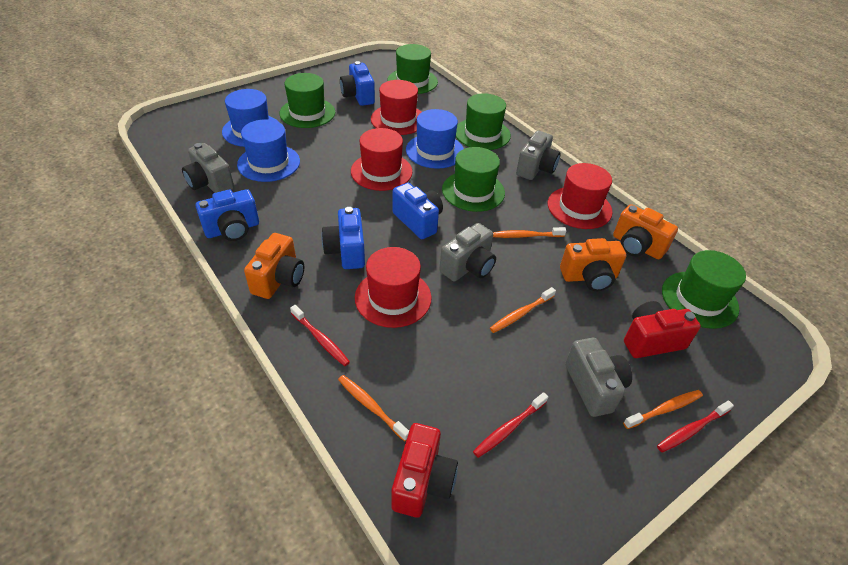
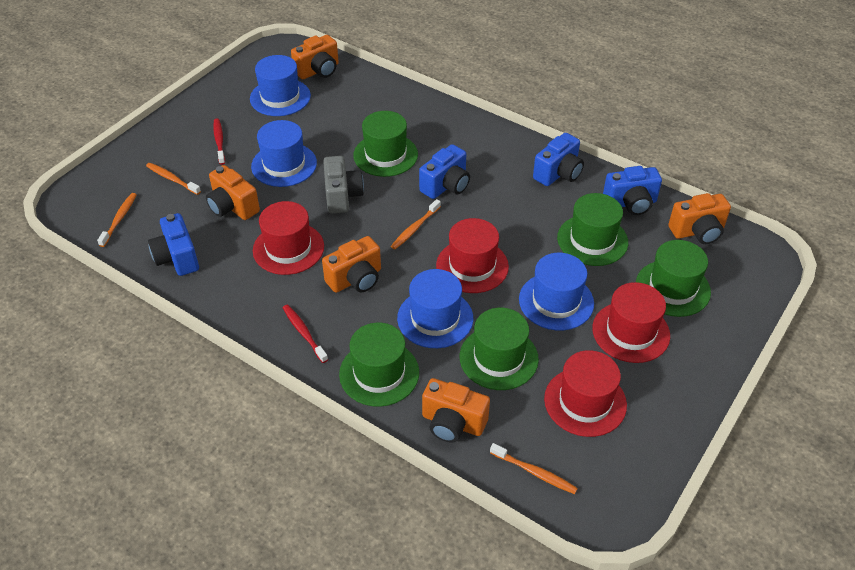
blue hat: 3 -> 4
grey camera: 4 -> 1
orange camera: 3 -> 5
red camera: 2 -> 0
red toothbrush: 3 -> 2

